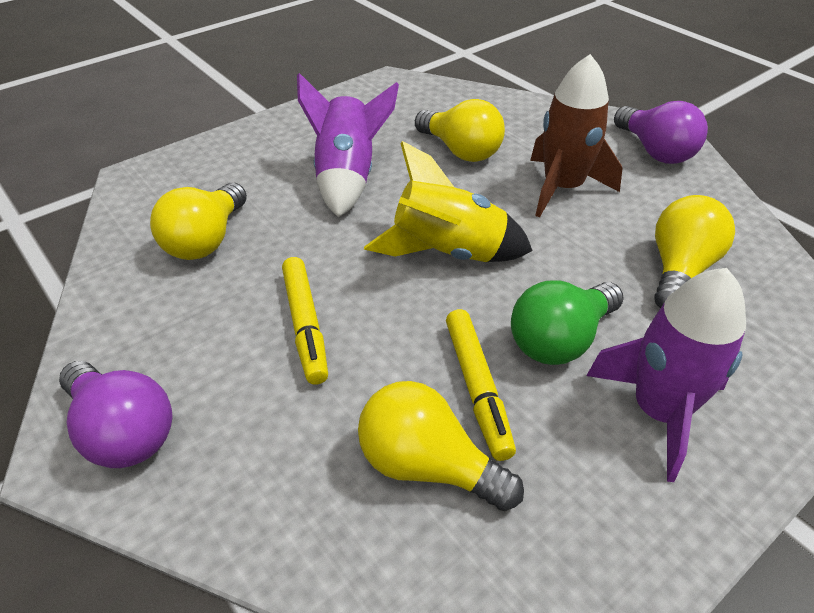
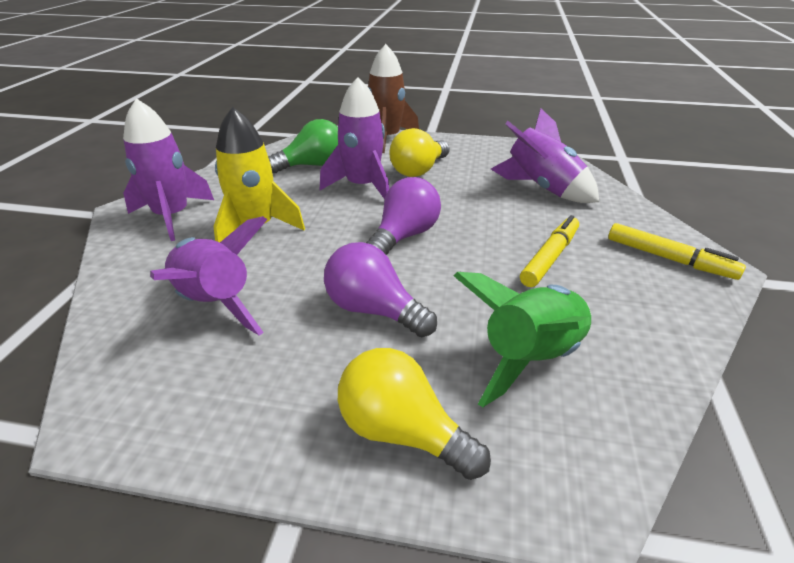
green rocket: 0 -> 1
purple rocket: 2 -> 4
yellow light bulb: 4 -> 2

